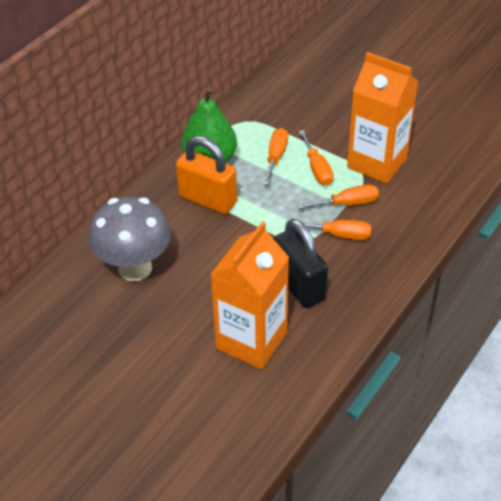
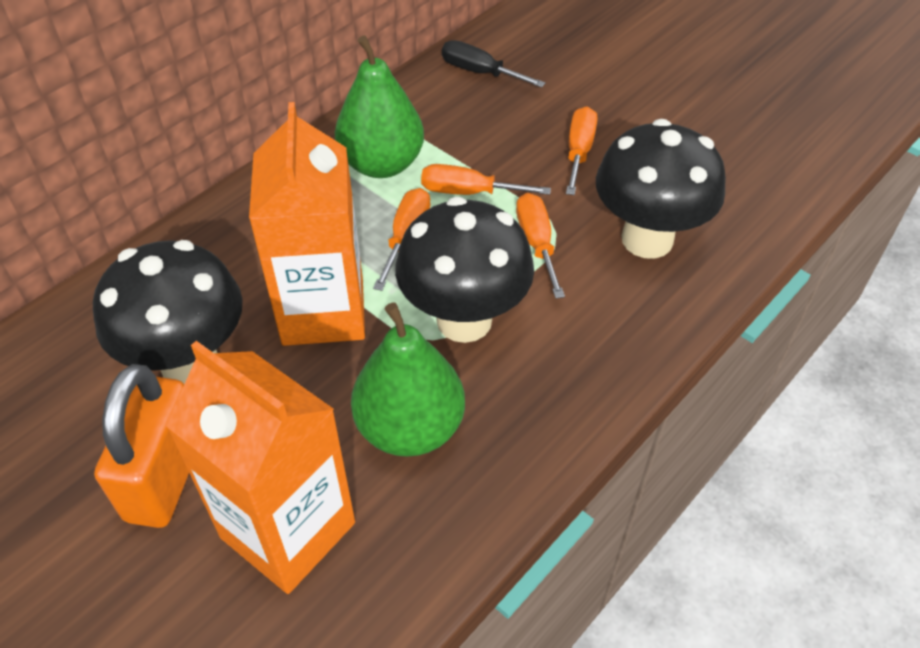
black mushroom: 0 -> 3
black padlock: 1 -> 0
black screwdriver: 0 -> 1
green pear: 1 -> 2
grey mushroom: 1 -> 0

